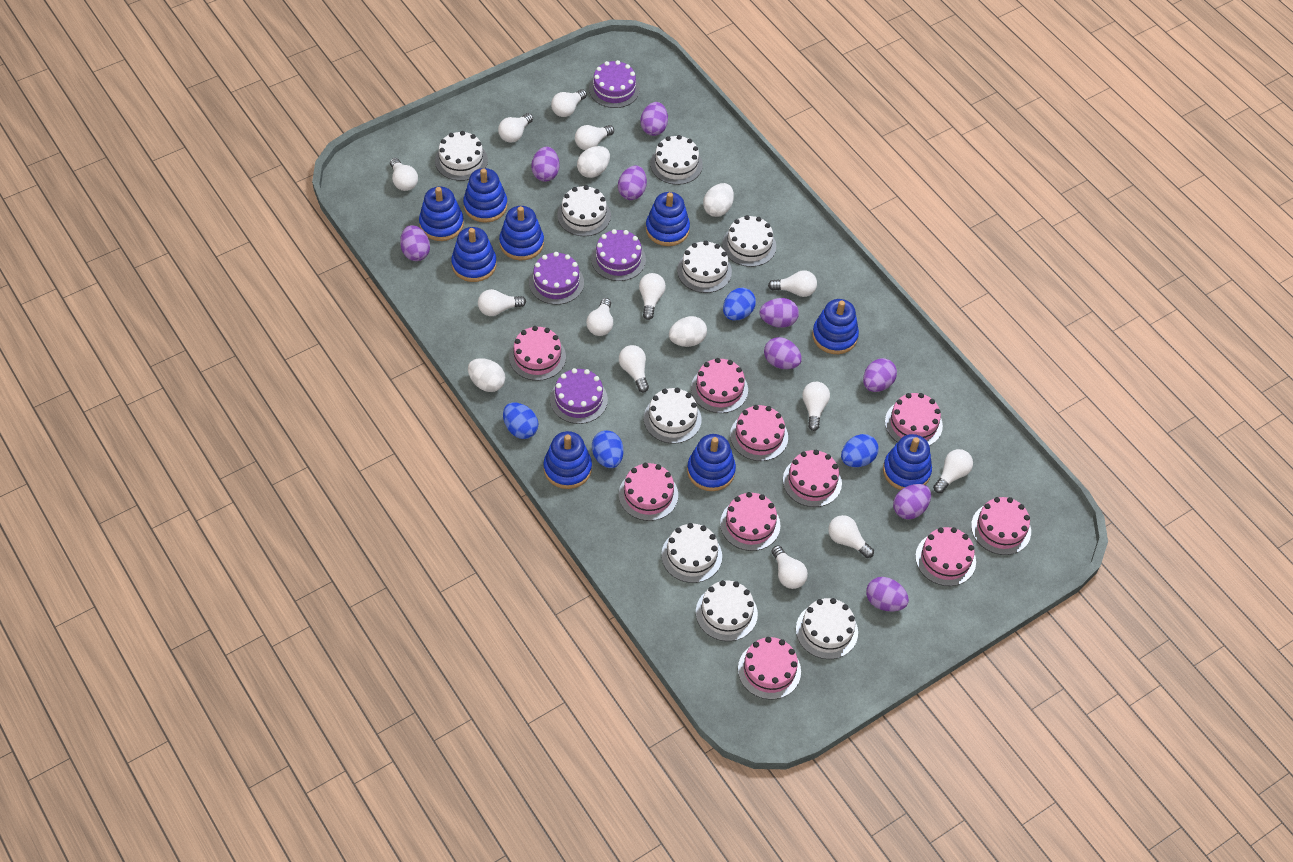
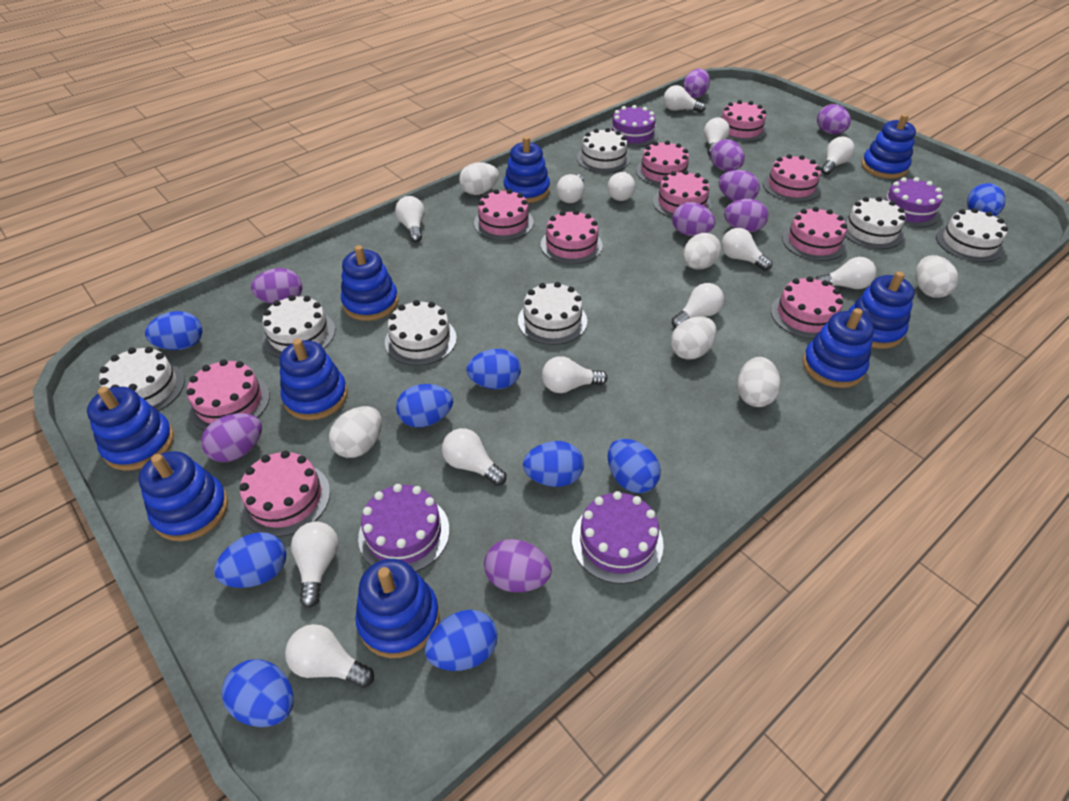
blue egg: 4 -> 9
white cake: 9 -> 7
white egg: 4 -> 6

